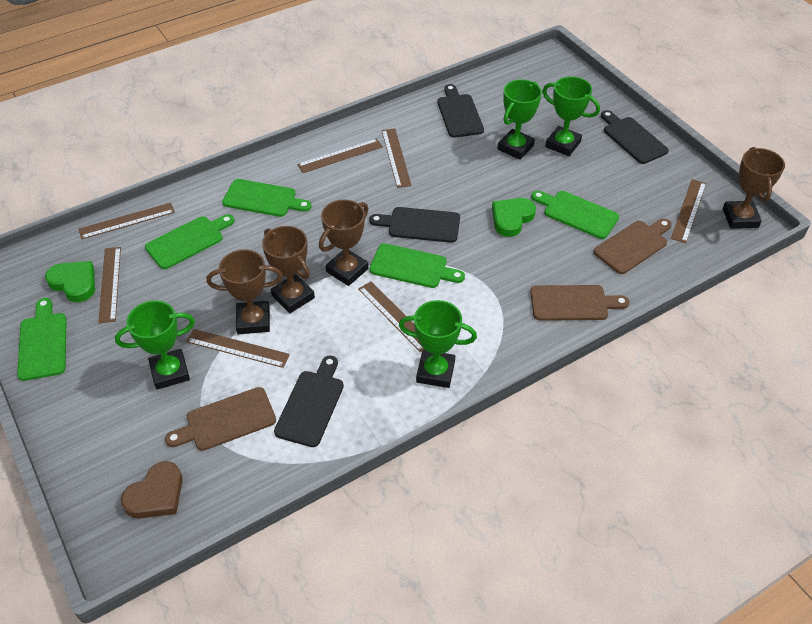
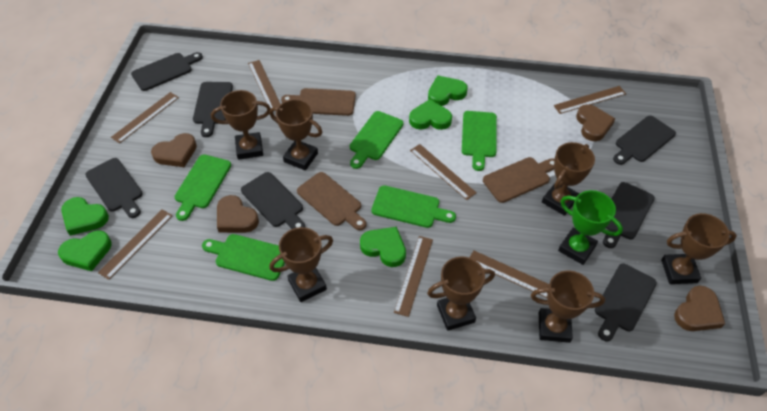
black cutting board: 4 -> 7
brown heart: 1 -> 4
brown trophy: 4 -> 7
green heart: 2 -> 5
green trophy: 4 -> 1

